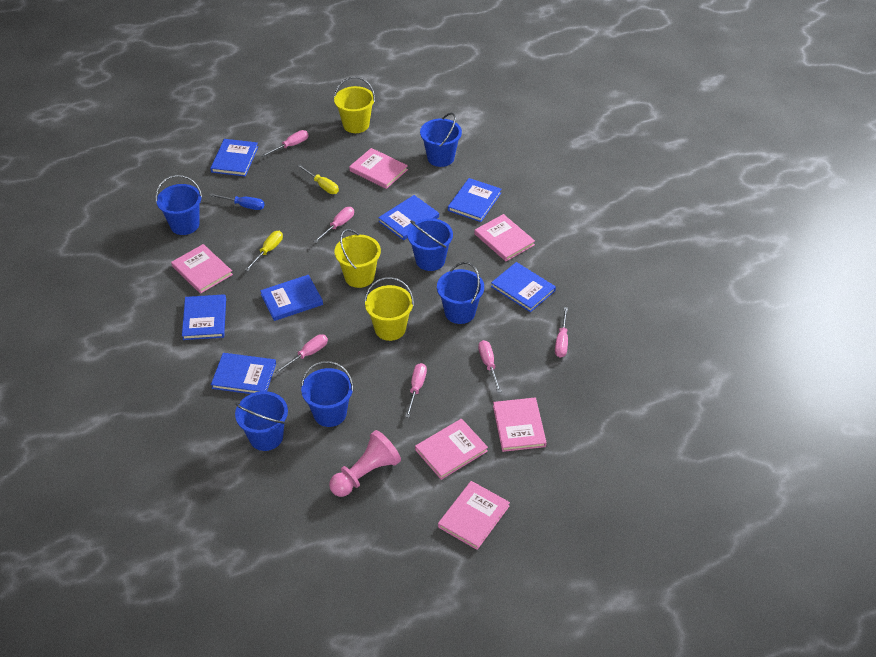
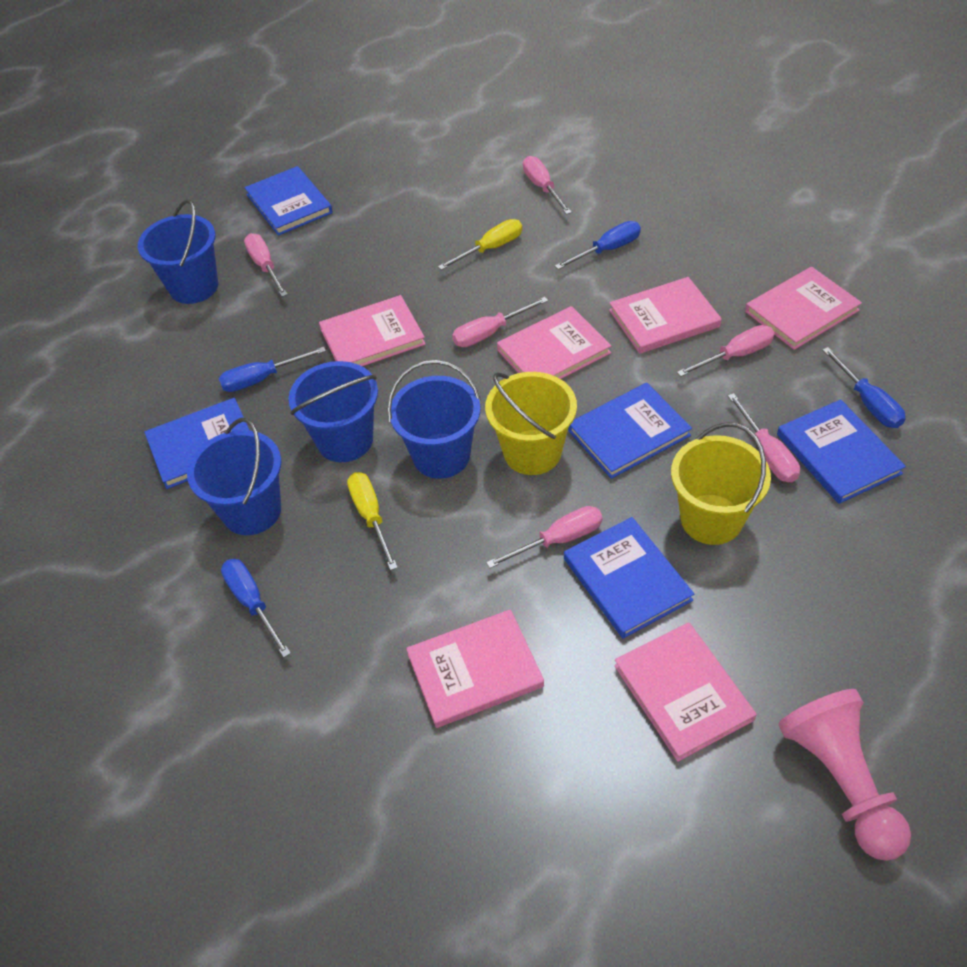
blue book: 7 -> 5
blue bucket: 6 -> 4
blue screwdriver: 1 -> 4
yellow bucket: 3 -> 2

